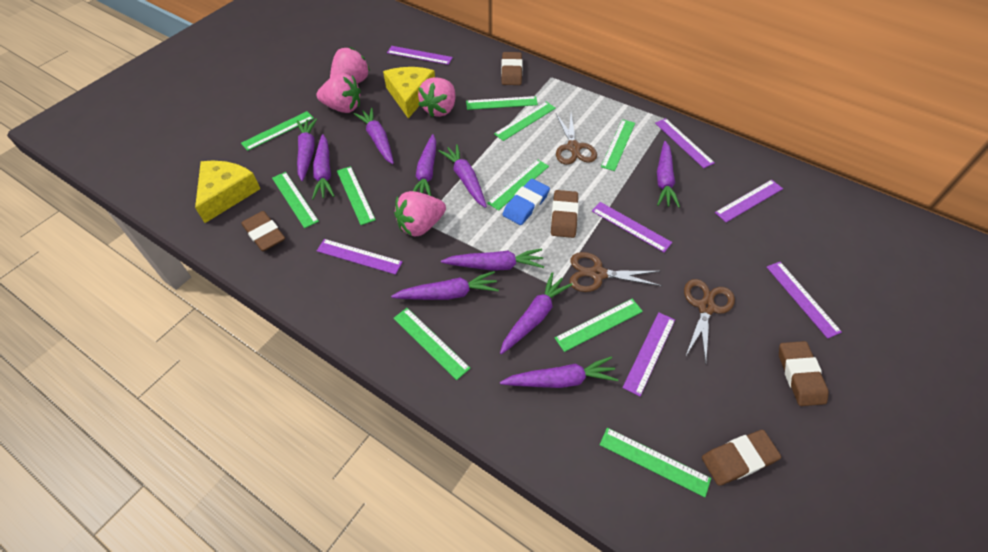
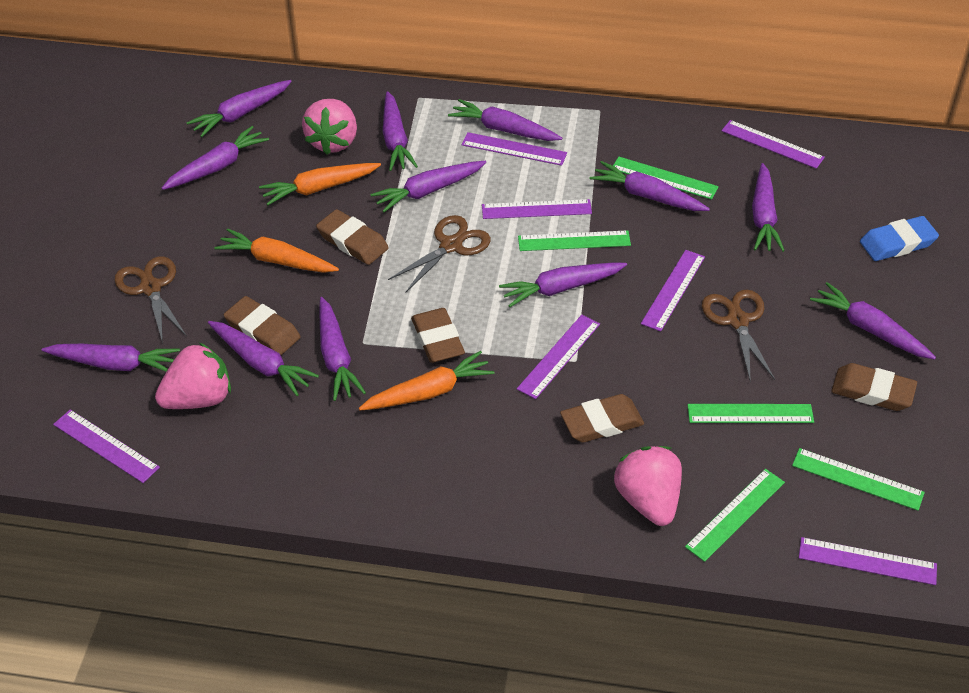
green ruler: 10 -> 5
orange carrot: 0 -> 3
pink strawberry: 4 -> 3
purple carrot: 10 -> 12
yellow cheese: 2 -> 0

